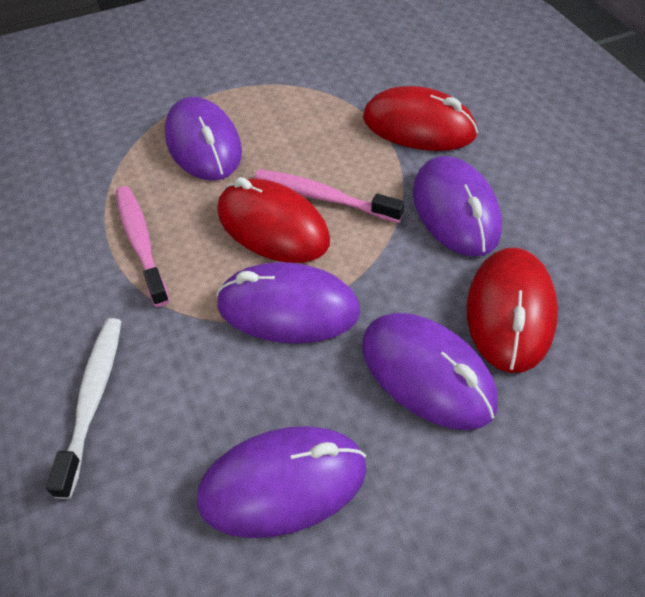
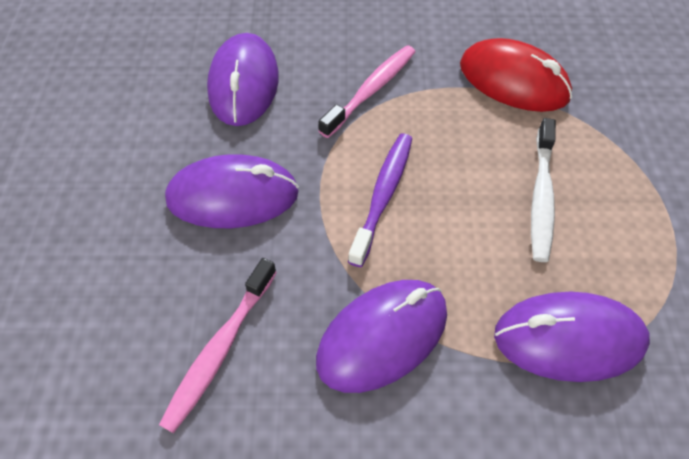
purple mouse: 5 -> 4
purple toothbrush: 0 -> 1
red mouse: 3 -> 1

